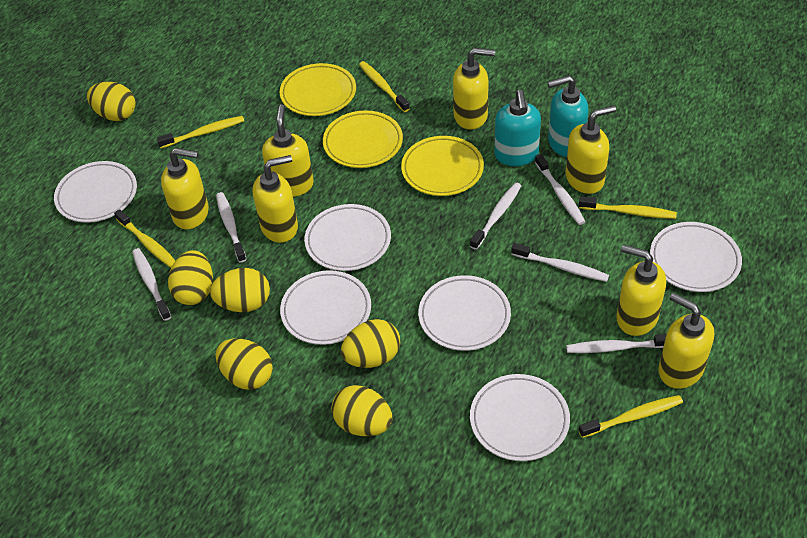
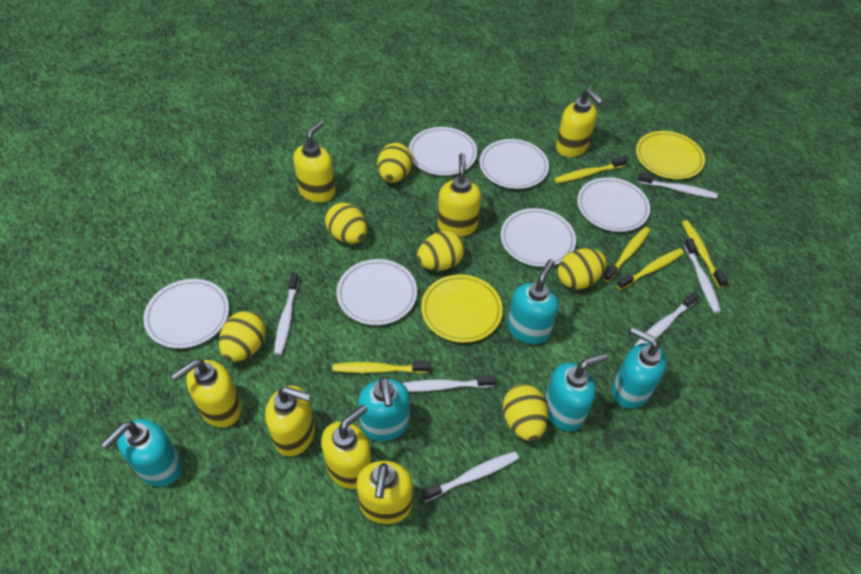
turquoise soap dispenser: 2 -> 5
yellow plate: 3 -> 2

